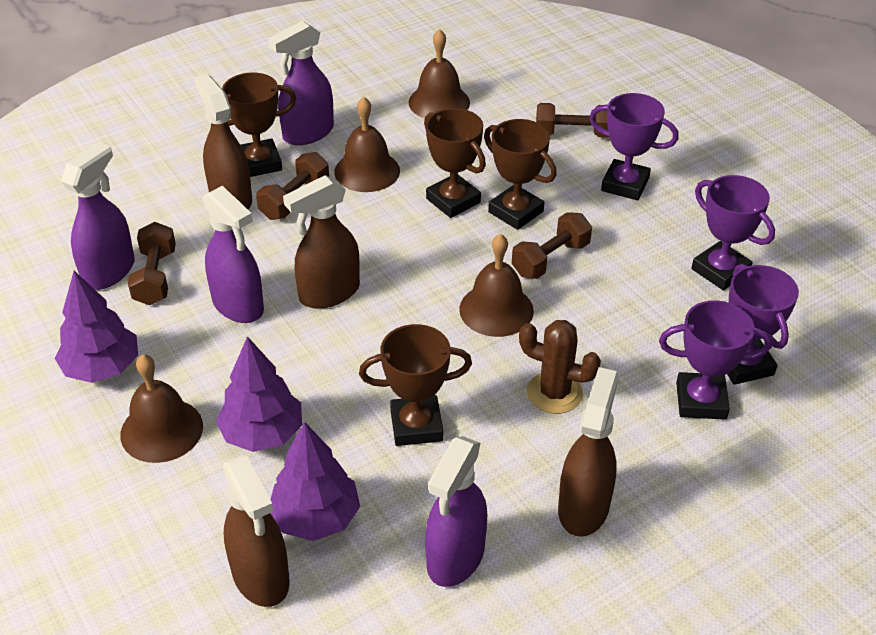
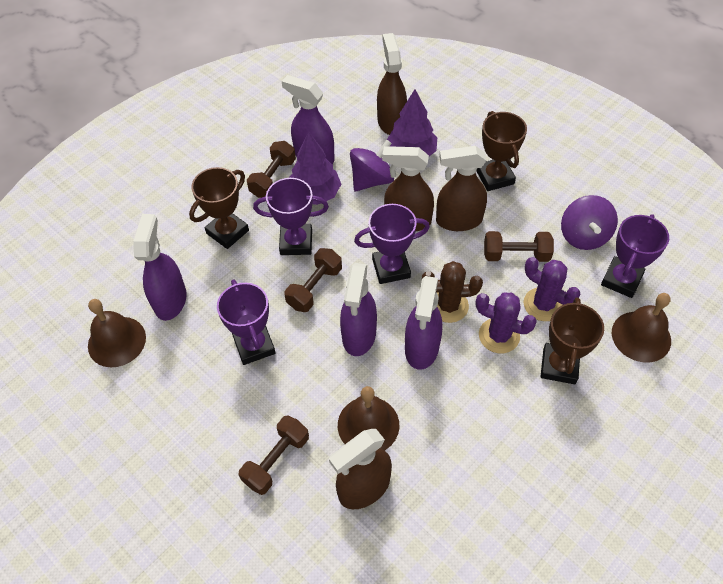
brown bell: 4 -> 3
brown trophy: 4 -> 3
purple cactus: 0 -> 2
purple spinning top: 0 -> 2
purple tree: 3 -> 2

